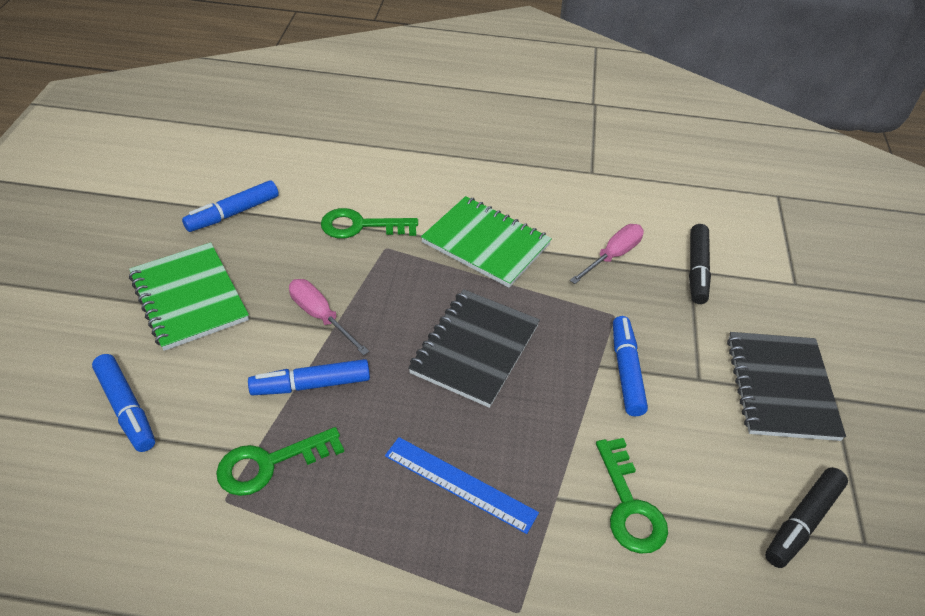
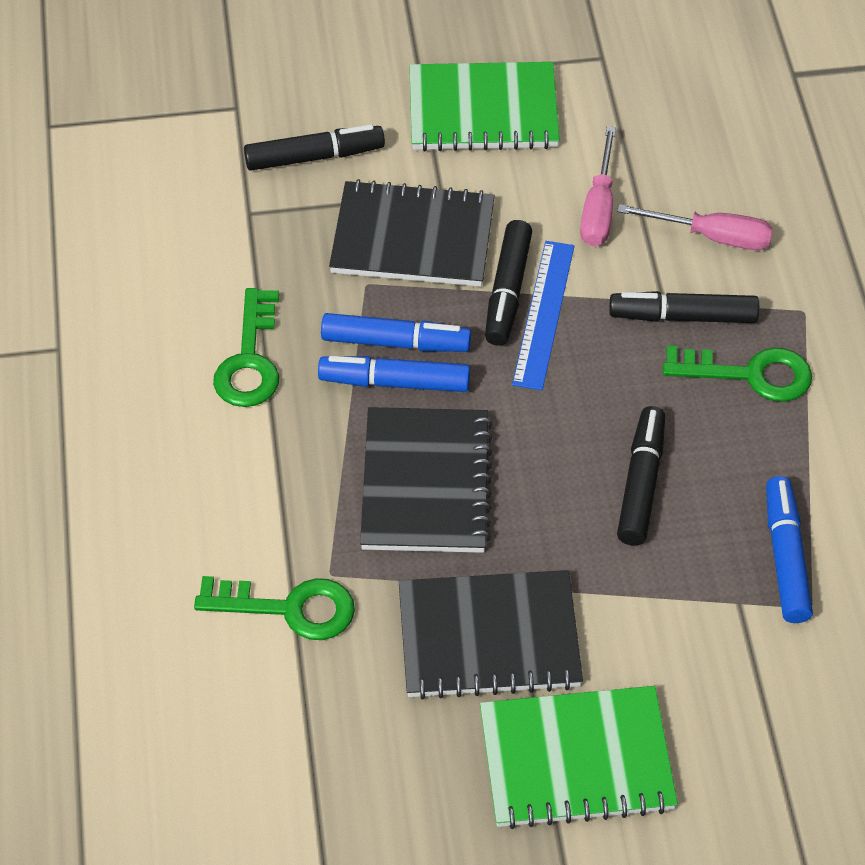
black marker: 2 -> 4
black notebook: 2 -> 3
blue marker: 4 -> 3

